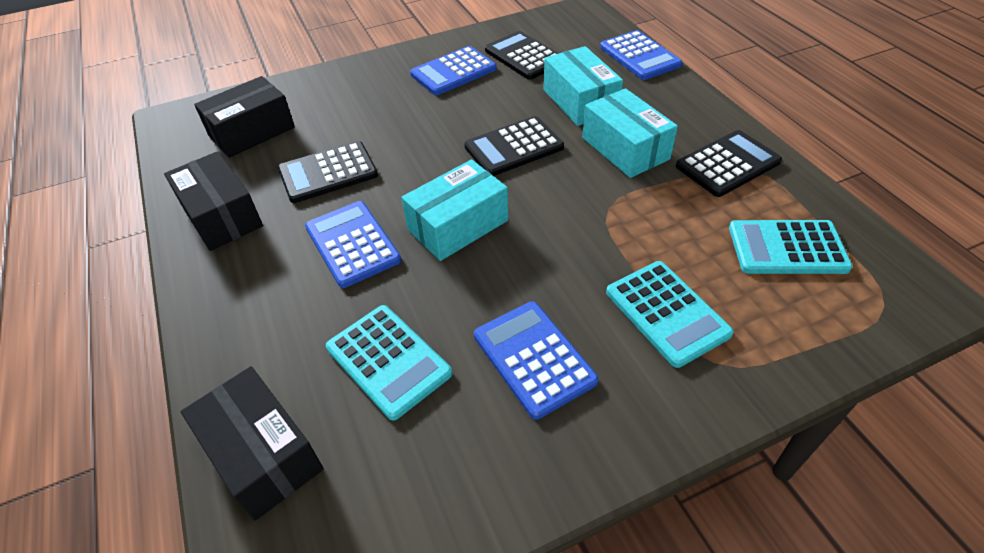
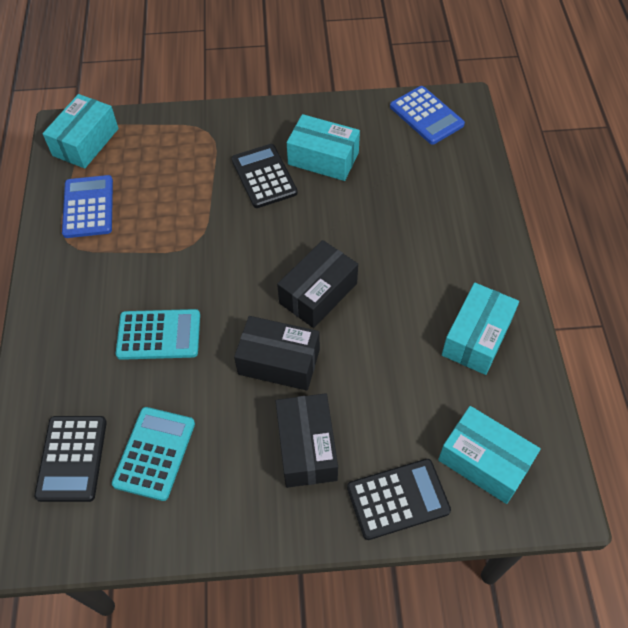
black calculator: 4 -> 3
blue calculator: 4 -> 2
turquoise box: 3 -> 4
turquoise calculator: 3 -> 2

